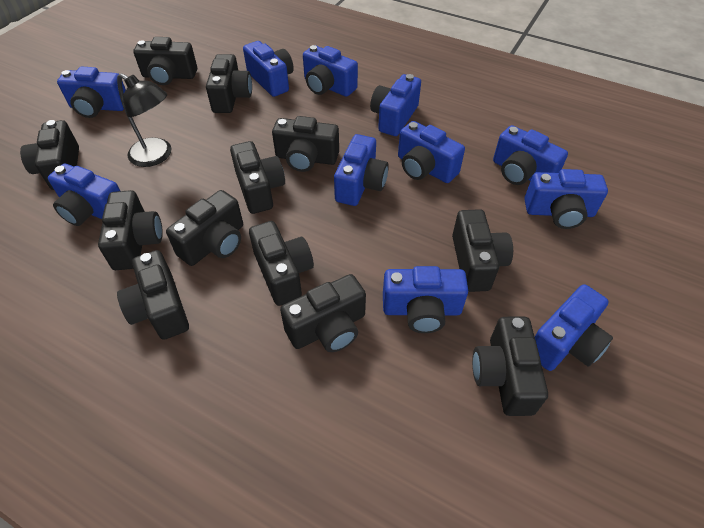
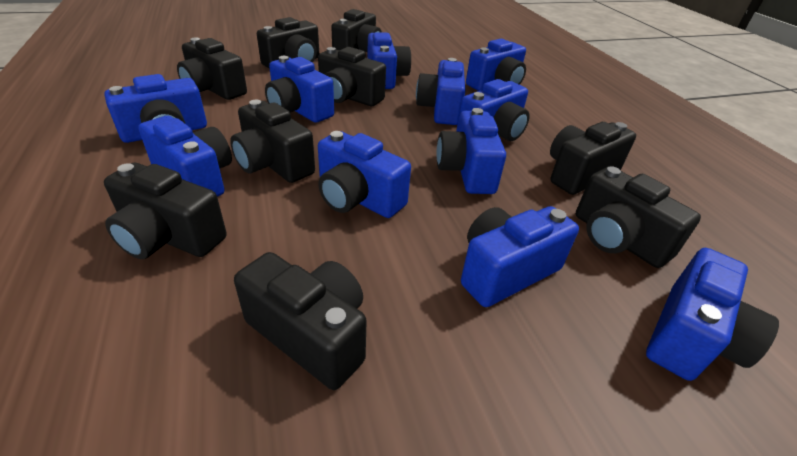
black camera: 12 -> 9
black lamp: 1 -> 0

